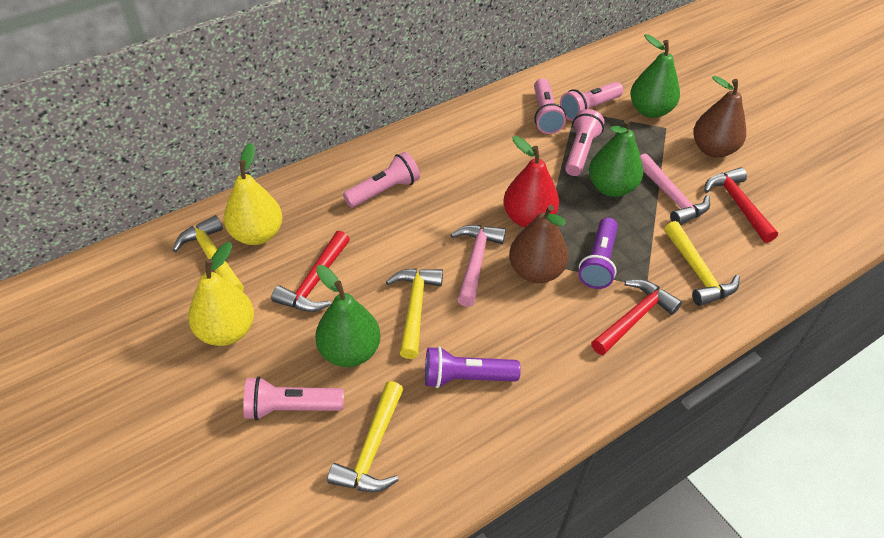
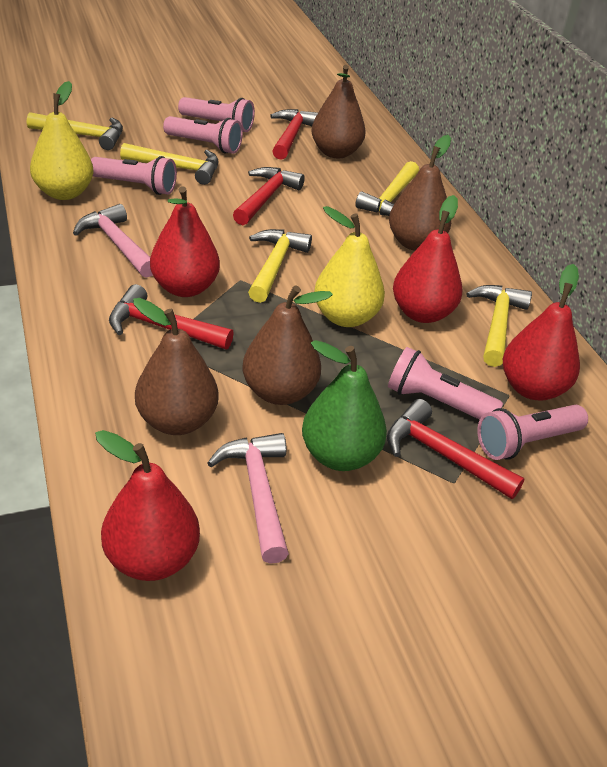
brown pear: 2 -> 4
green pear: 3 -> 1
purple flashlight: 2 -> 0
red hammer: 3 -> 4
red pear: 1 -> 4
yellow hammer: 4 -> 5

